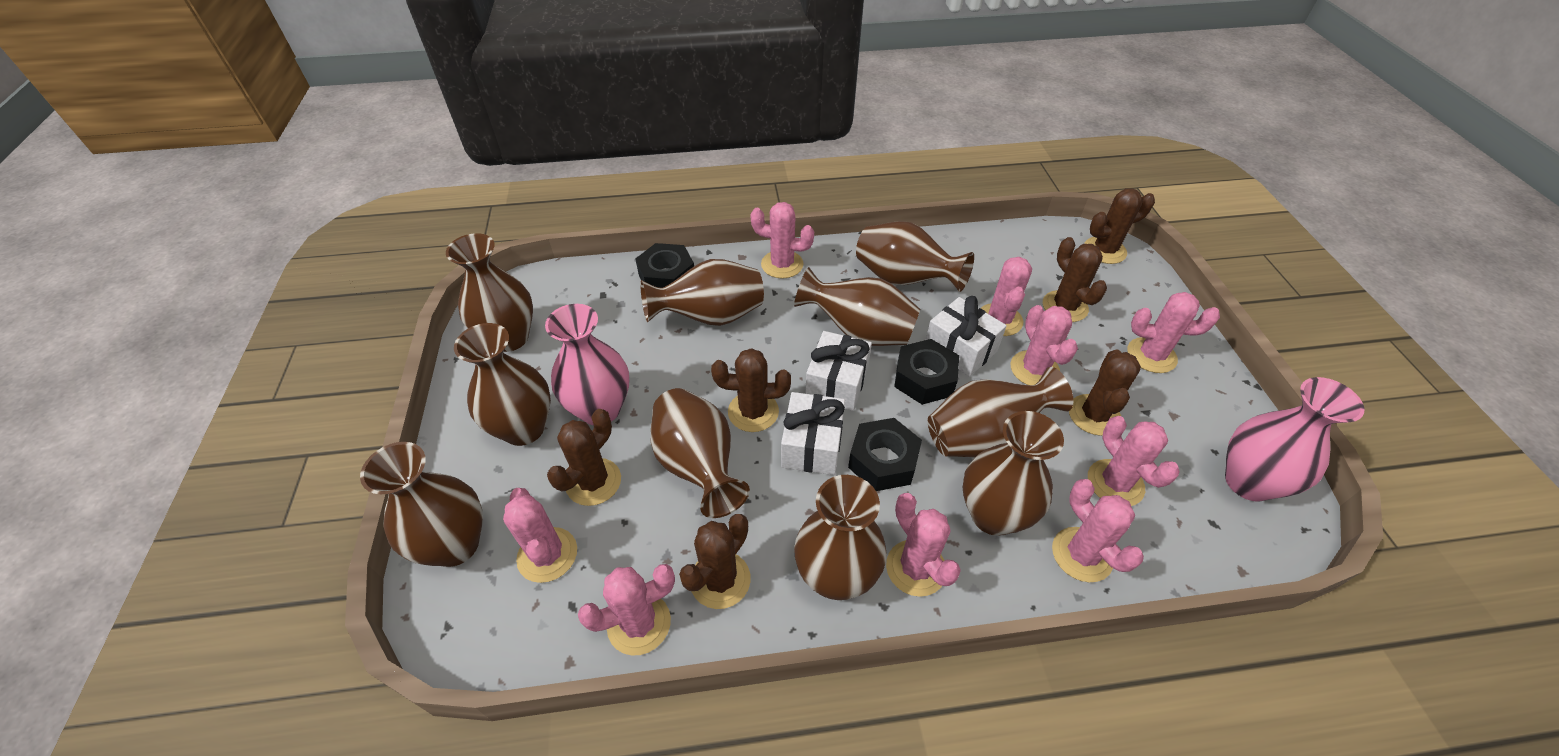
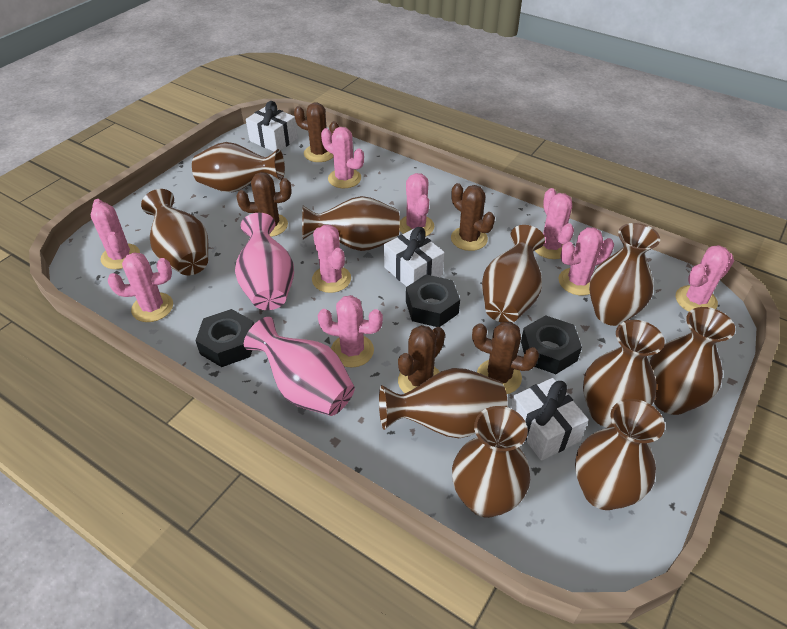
brown cactus: 6 -> 5

